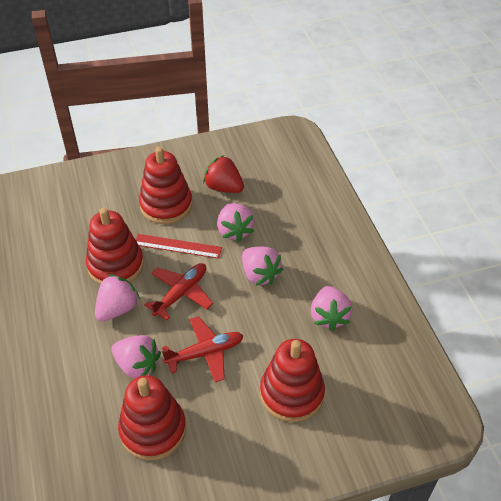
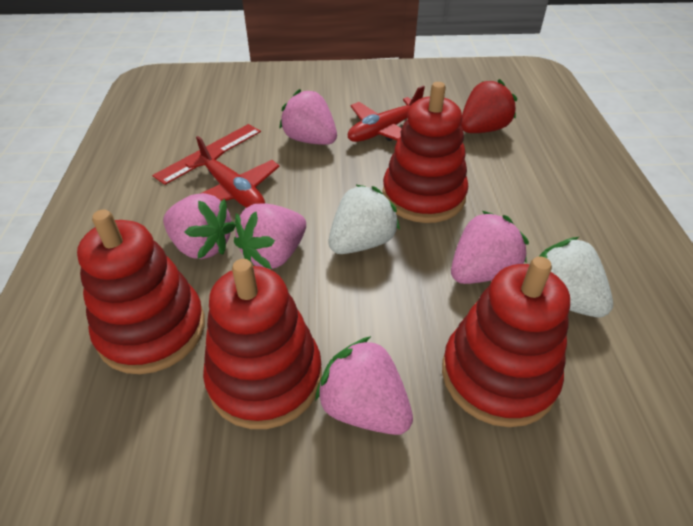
white strawberry: 0 -> 2

